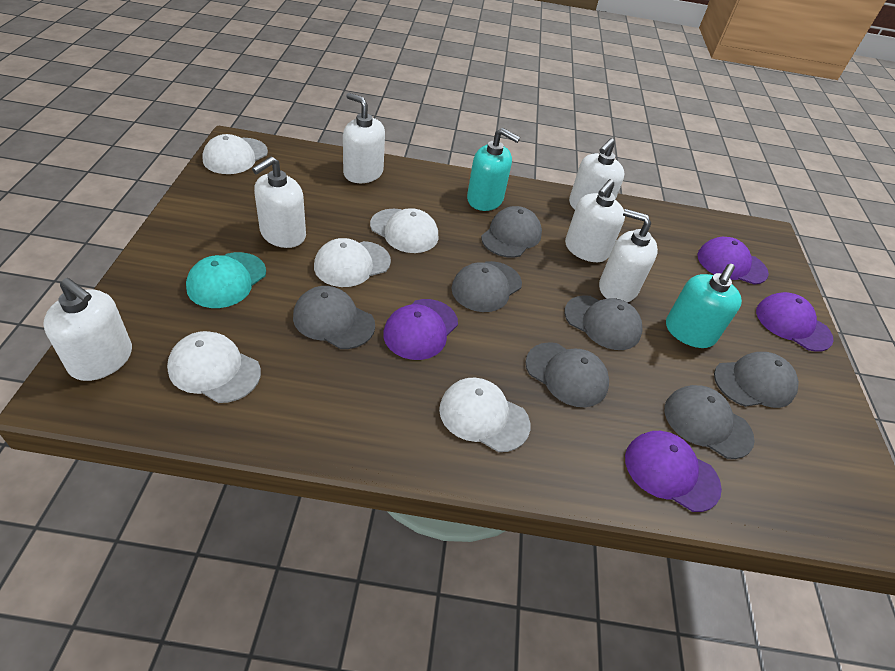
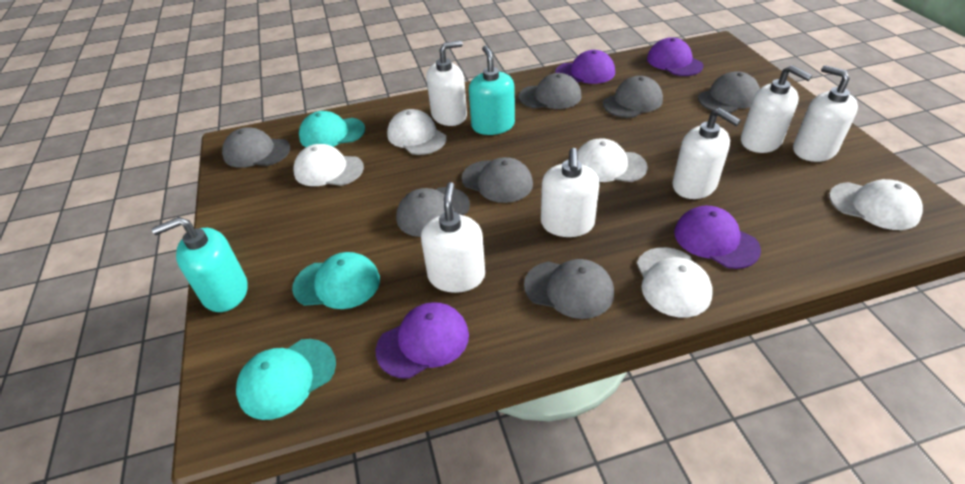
turquoise cap: 1 -> 3

